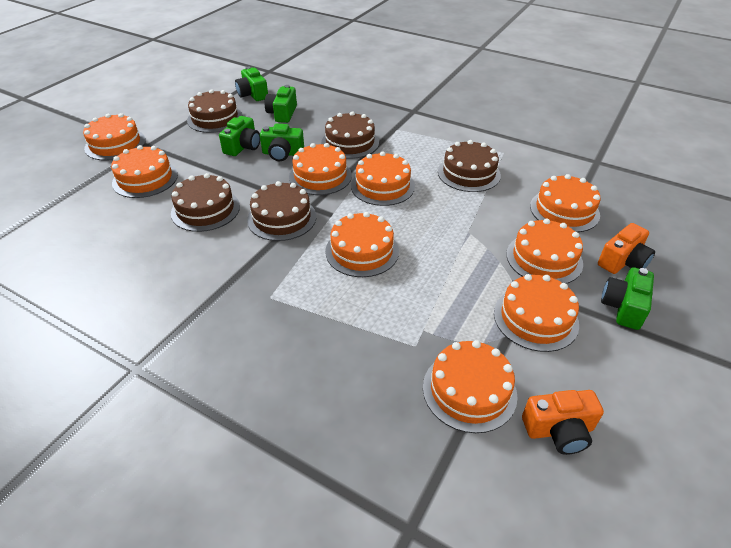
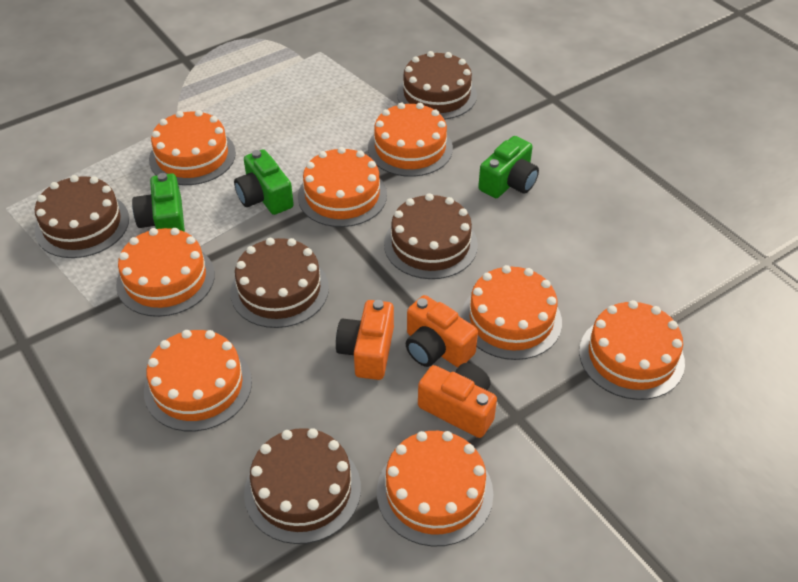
green camera: 5 -> 3
orange cake: 9 -> 8
orange camera: 2 -> 3

